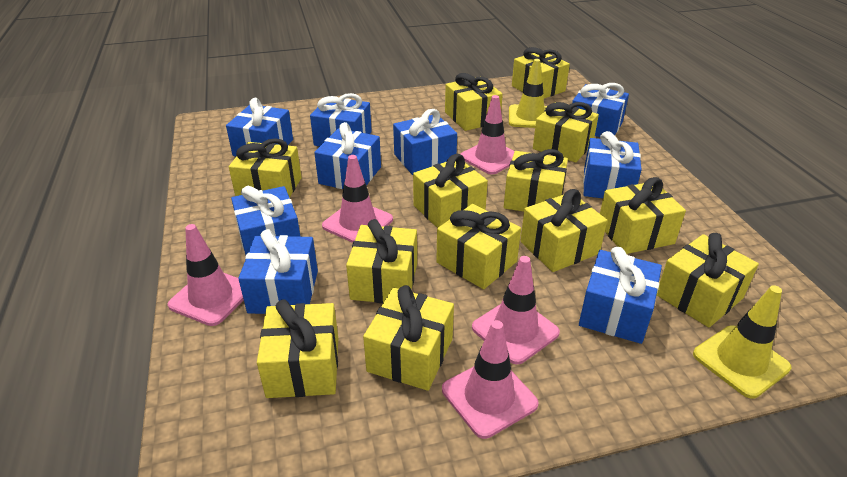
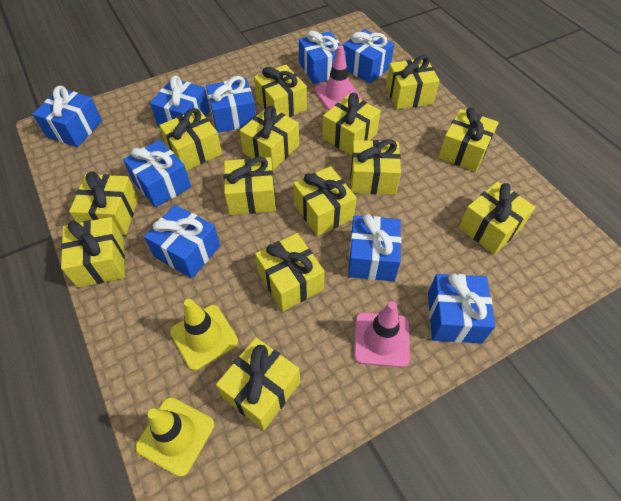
pink traffic cone: 5 -> 2
yellow gift: 13 -> 14

